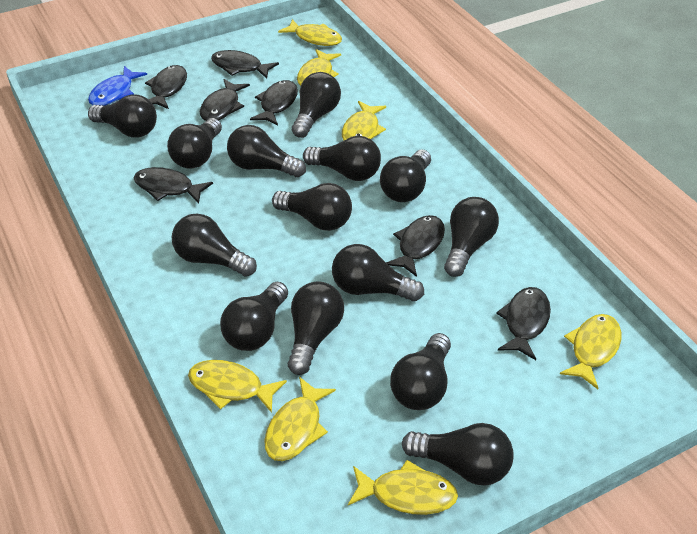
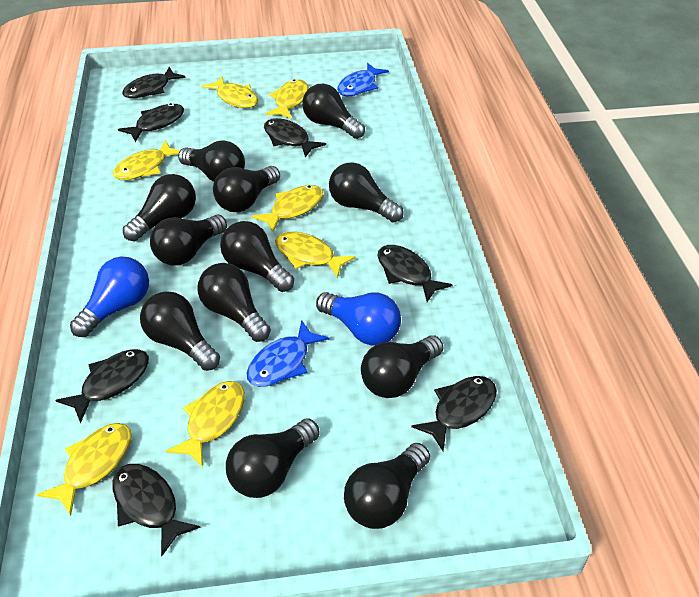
black light bulb: 14 -> 12
blue fish: 1 -> 2
blue light bulb: 0 -> 2

